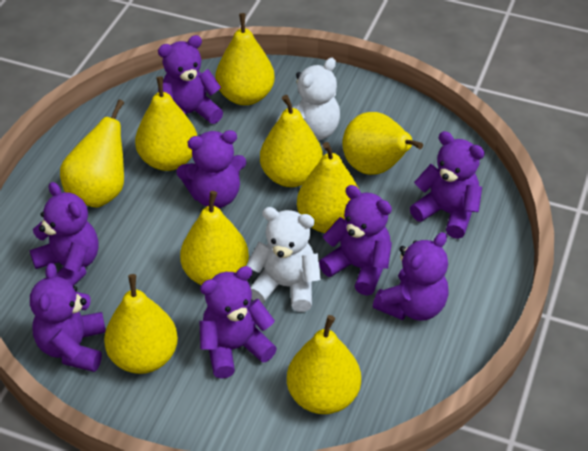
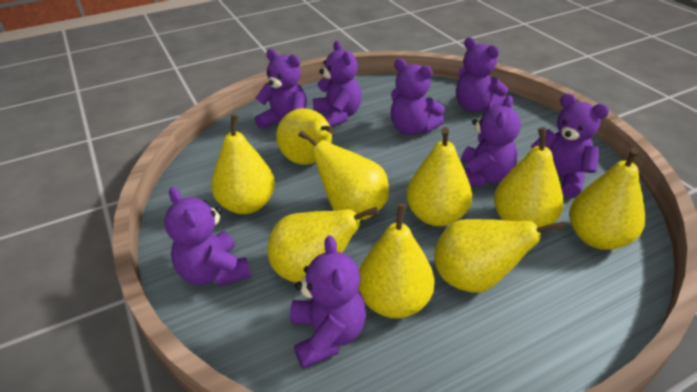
white teddy bear: 2 -> 0

